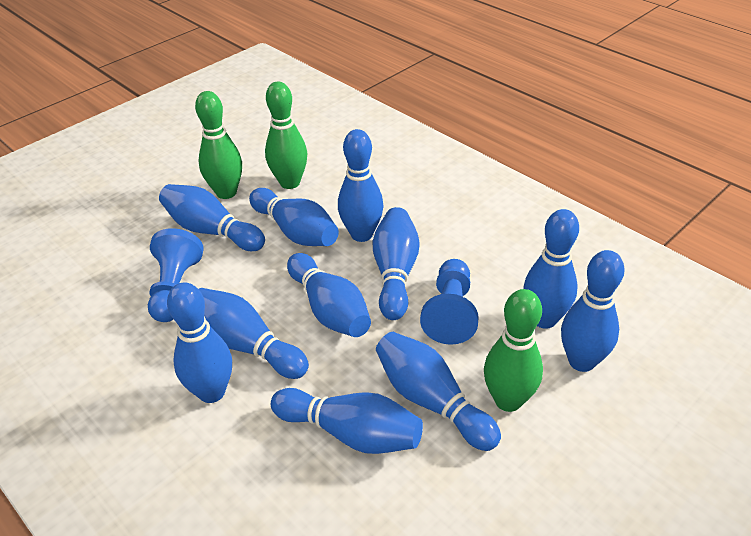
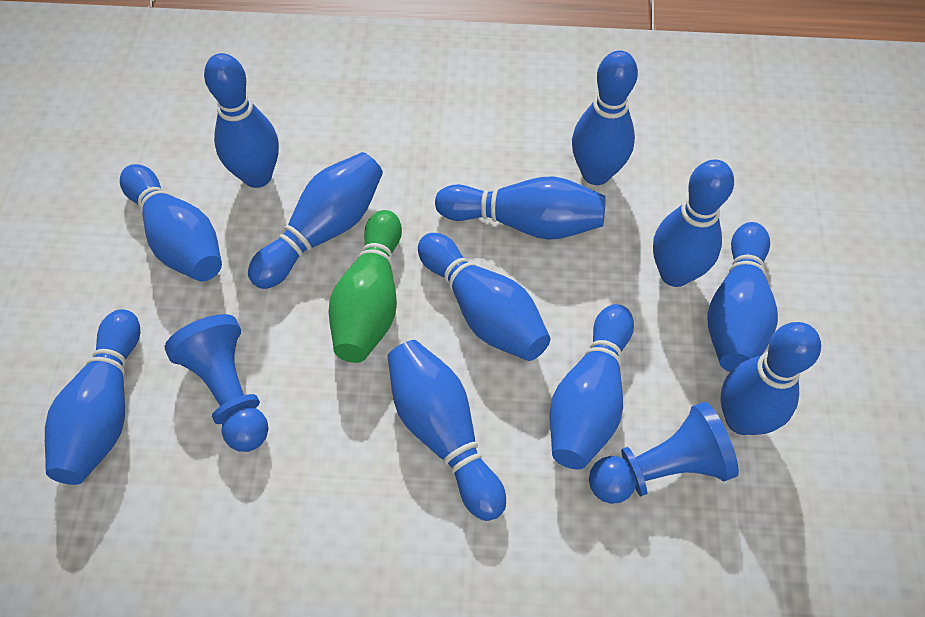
blue bowling pin: 11 -> 12
green bowling pin: 3 -> 1

